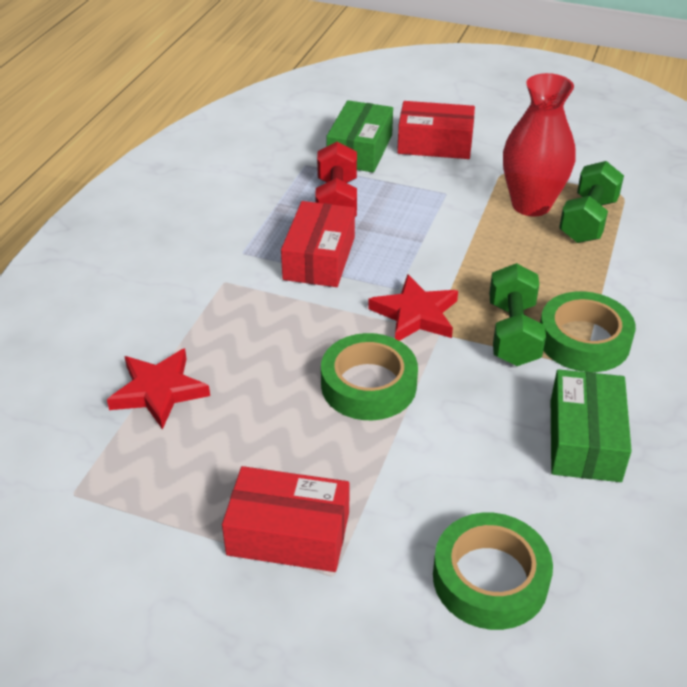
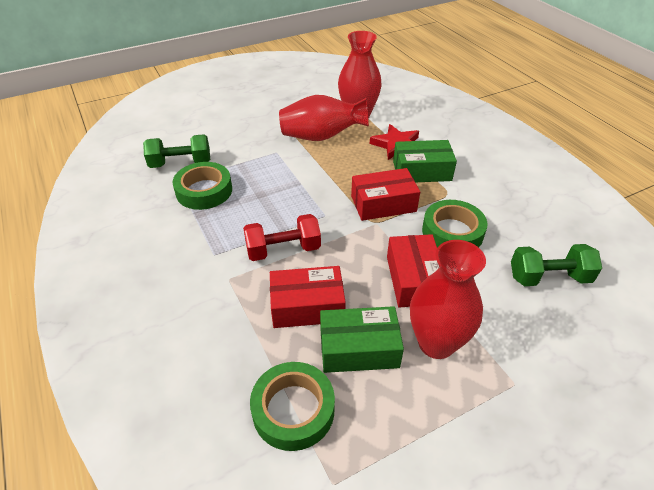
red star: 2 -> 1
red vase: 1 -> 3

